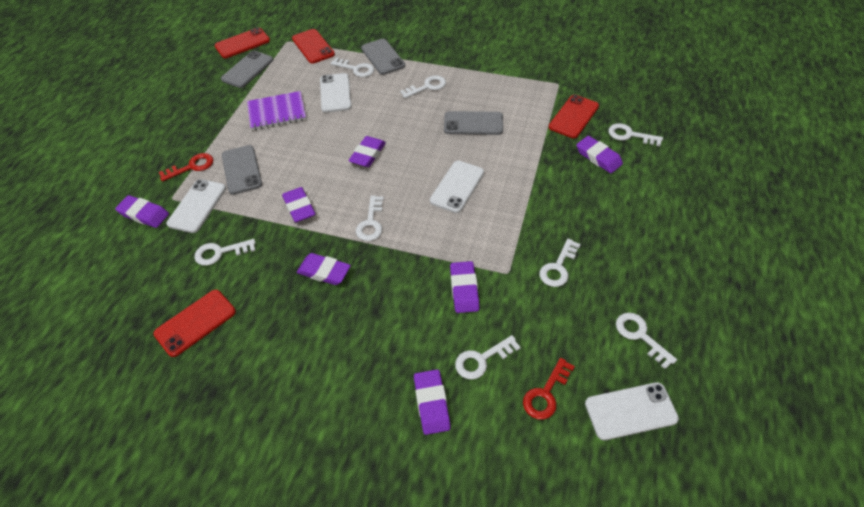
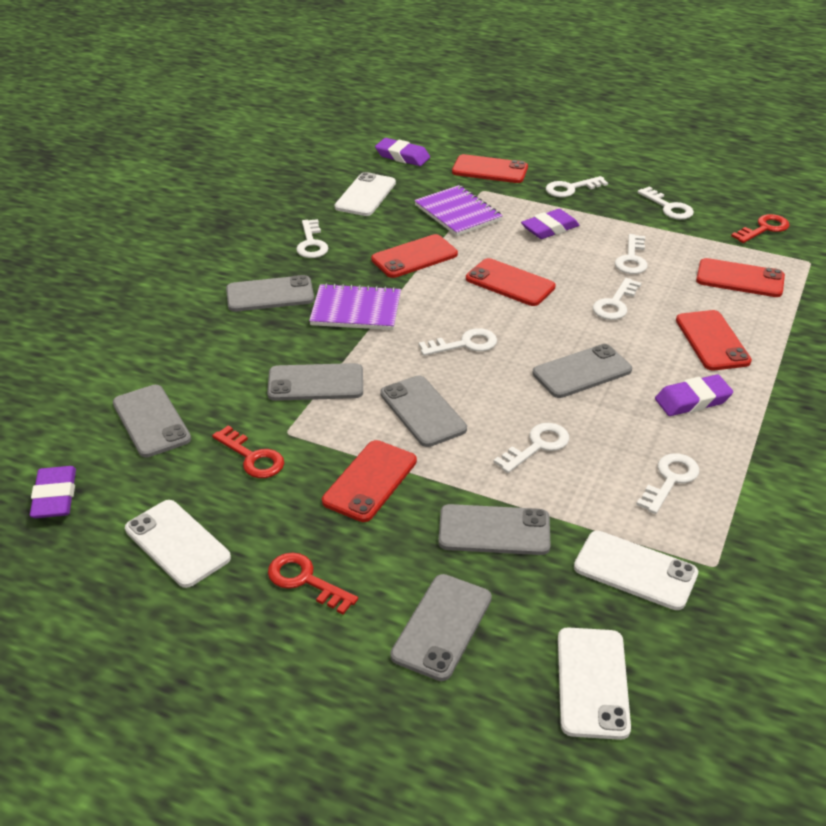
grey phone: 4 -> 7
purple eraser: 7 -> 4
purple notebook: 1 -> 2
red key: 2 -> 3
red phone: 4 -> 6

